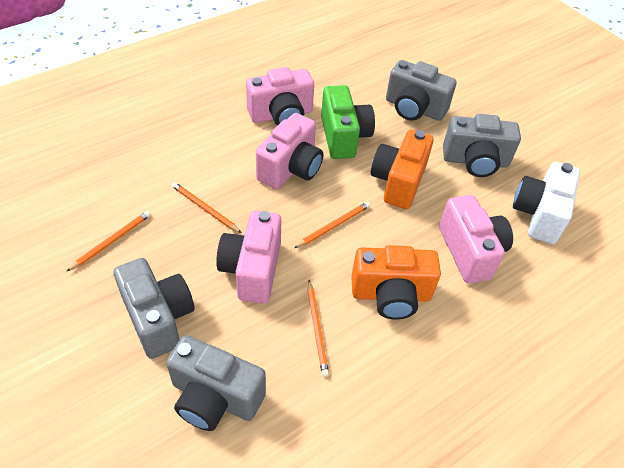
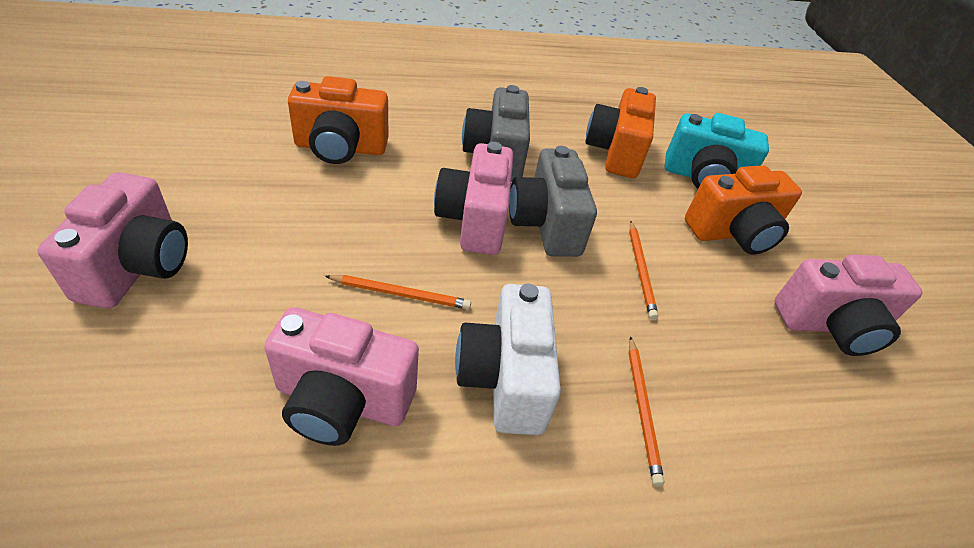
green camera: 1 -> 0
grey camera: 4 -> 2
orange camera: 2 -> 3
orange pencil: 4 -> 3
turquoise camera: 0 -> 1

